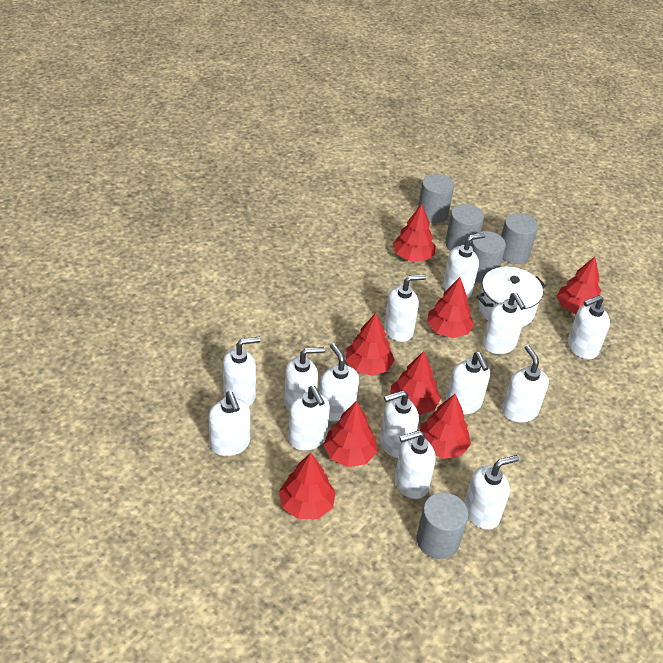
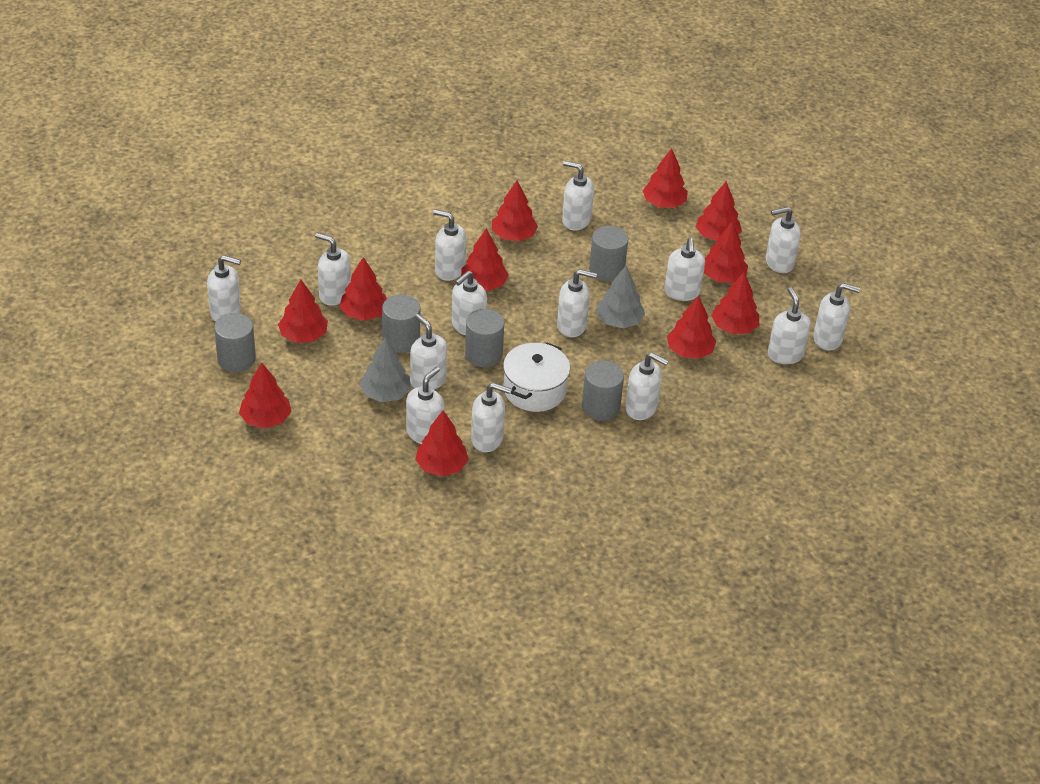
grey tree: 0 -> 2
red tree: 8 -> 11

